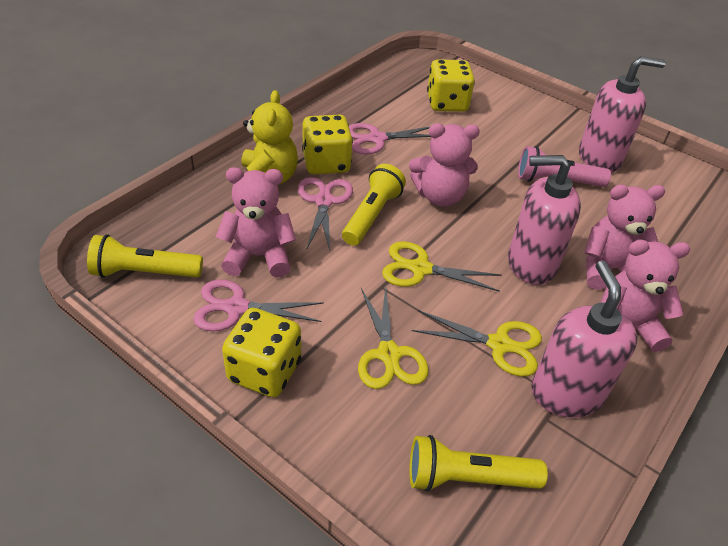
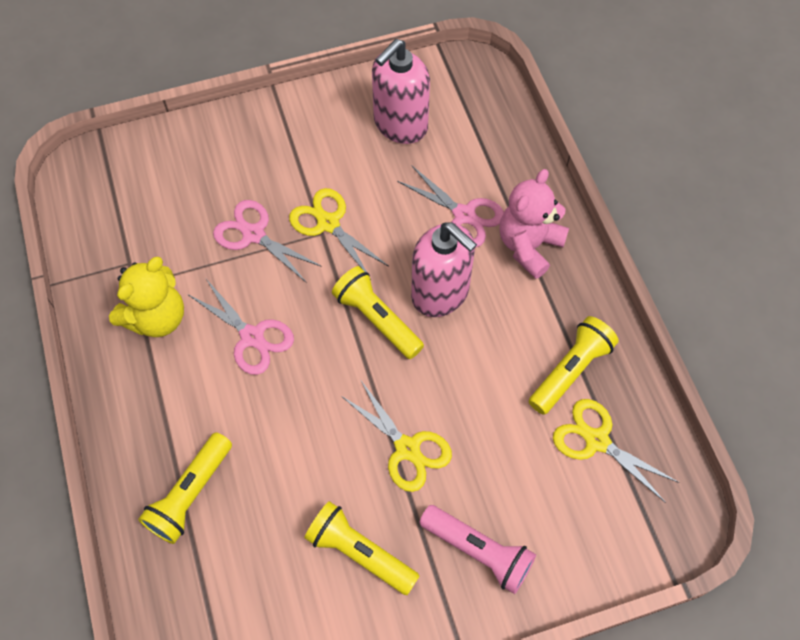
pink soap dispenser: 3 -> 2
pink teddy bear: 4 -> 1
yellow dice: 3 -> 0
yellow flashlight: 3 -> 4

